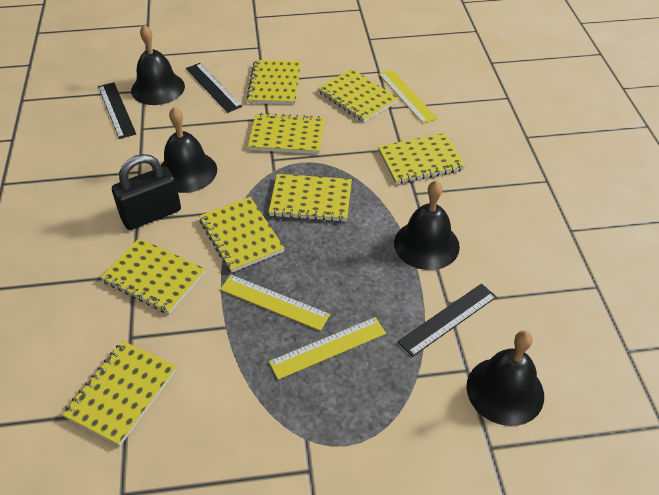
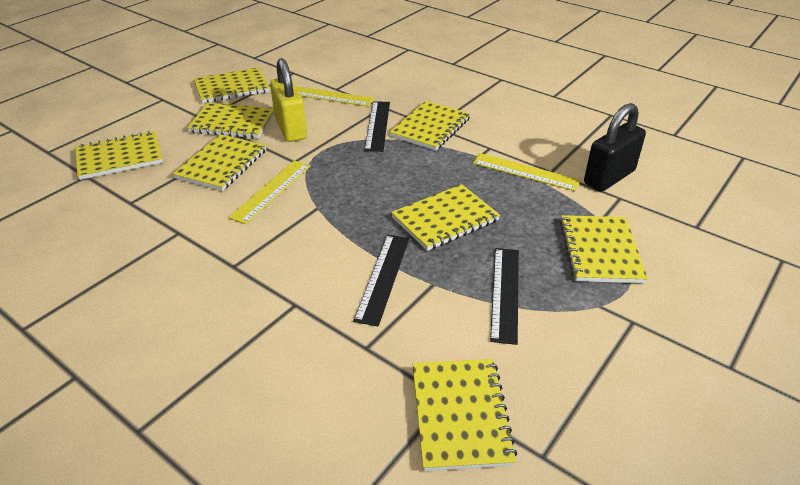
black bell: 4 -> 0
yellow padlock: 0 -> 1

